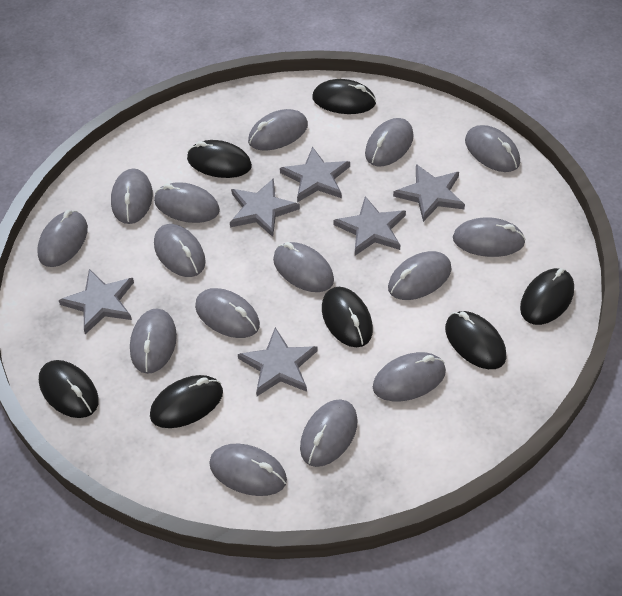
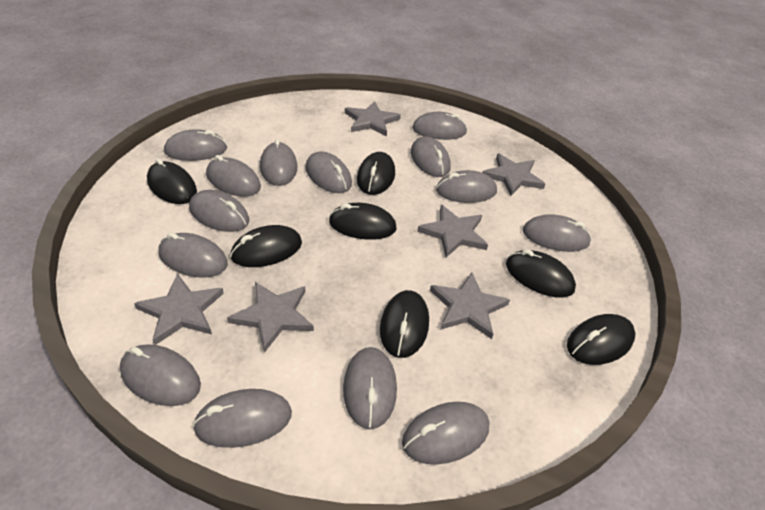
grey mouse: 15 -> 14

